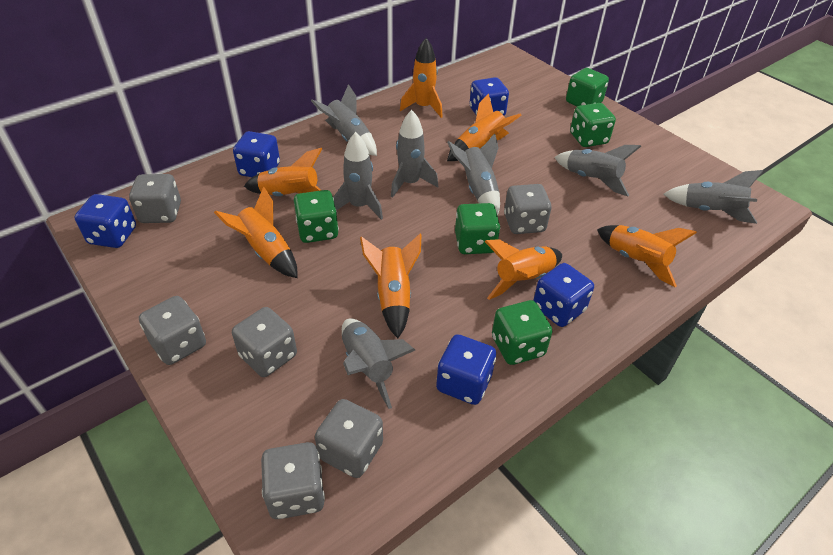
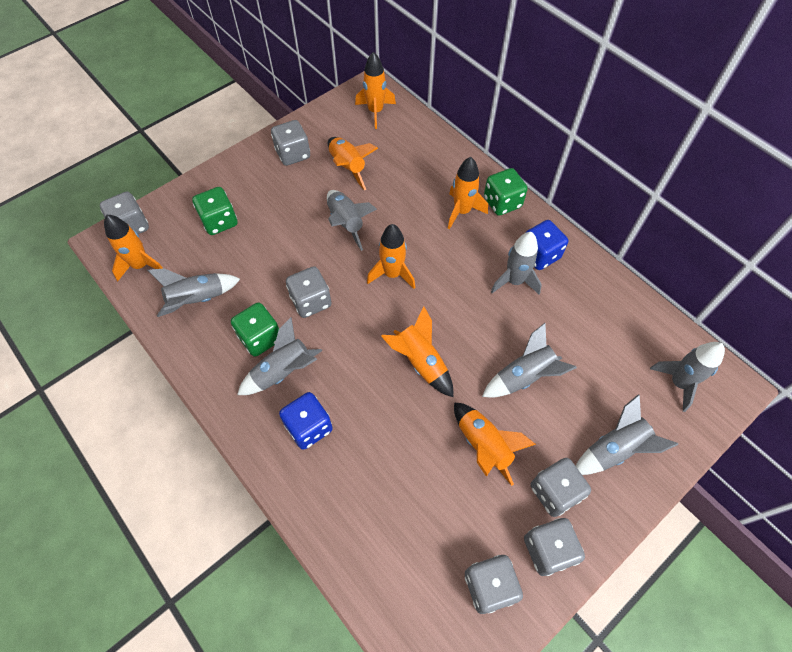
blue dice: 5 -> 2
green dice: 5 -> 3

